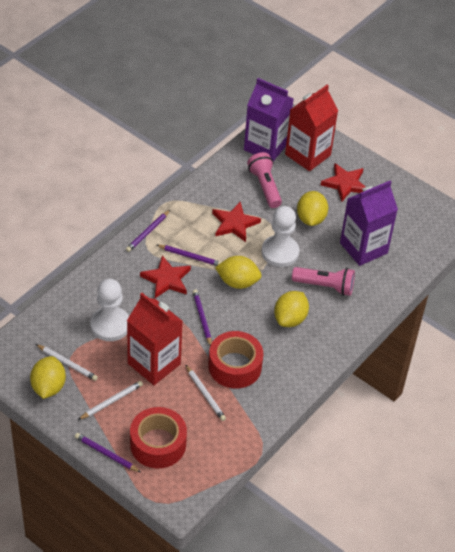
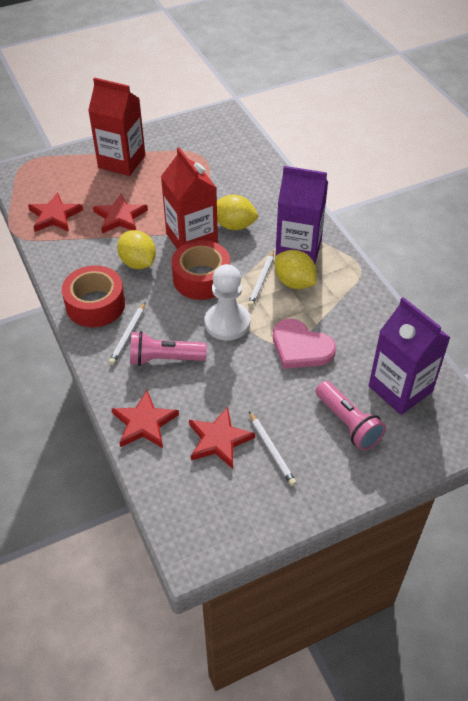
pink heart: 0 -> 1
purple pencil: 4 -> 0
red star: 3 -> 4
white pawn: 2 -> 1
yellow lemon: 4 -> 3

